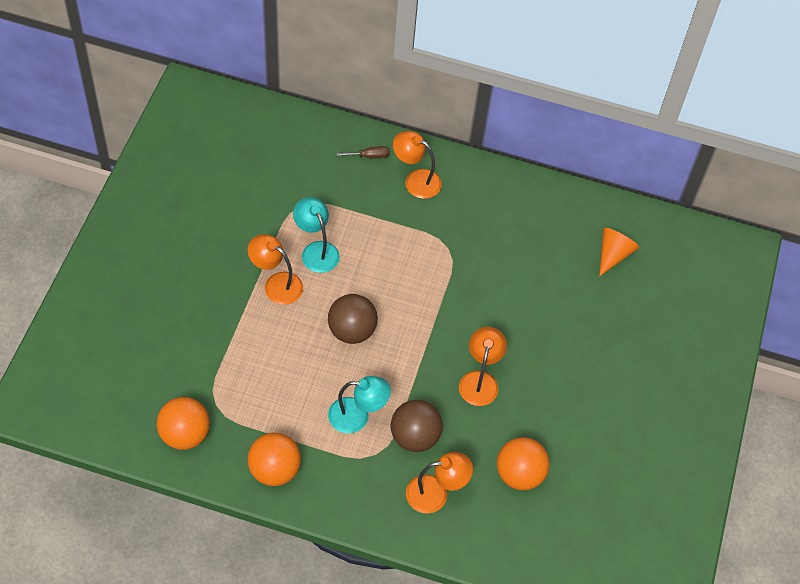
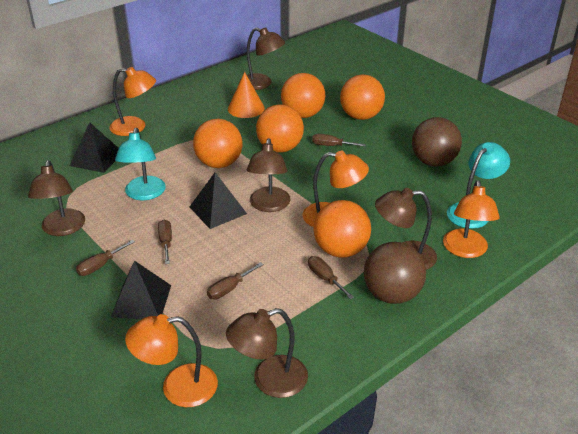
black pyramid: 0 -> 3
brown lamp: 0 -> 5
brown screwdriver: 1 -> 5
orange ball: 3 -> 5

